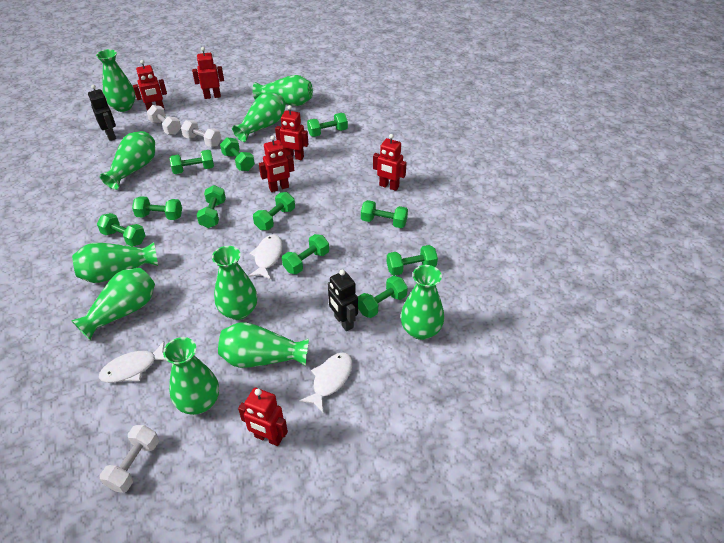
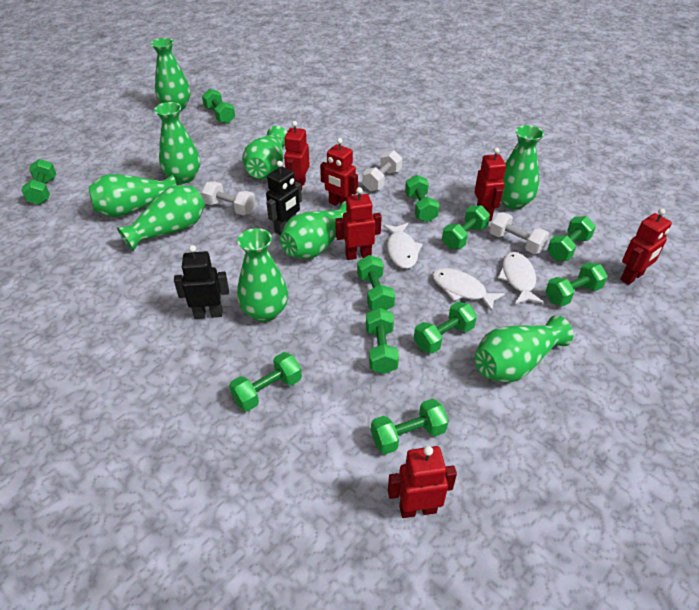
green vase: 10 -> 9

